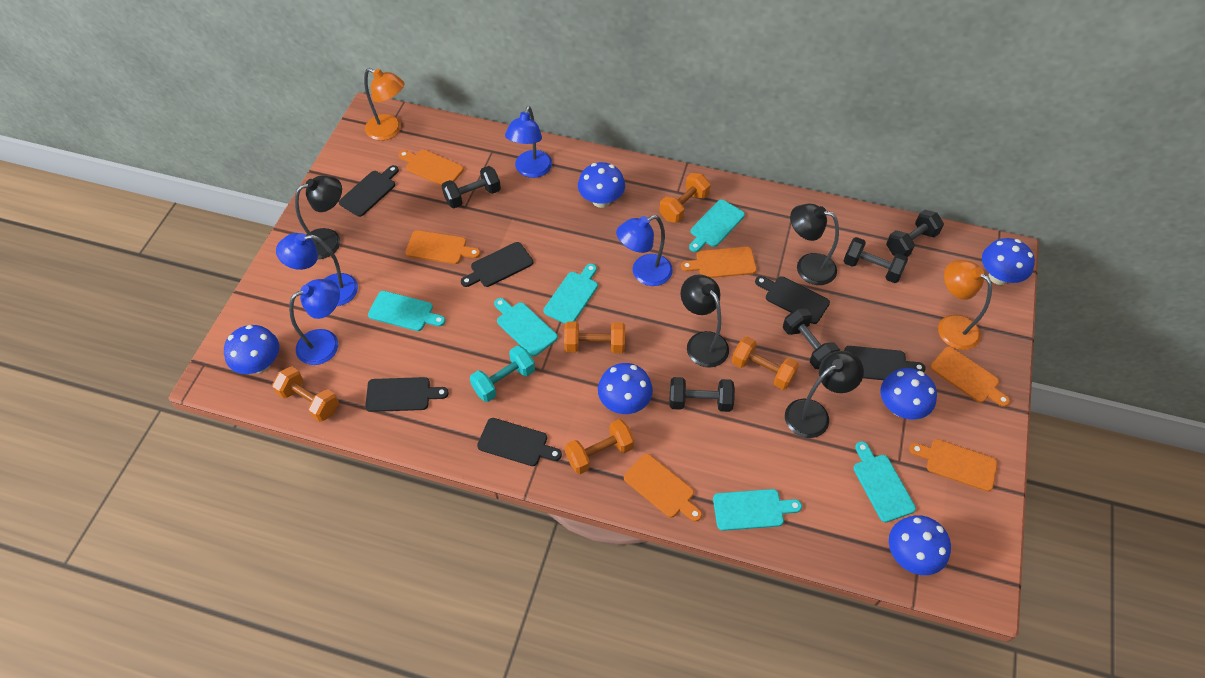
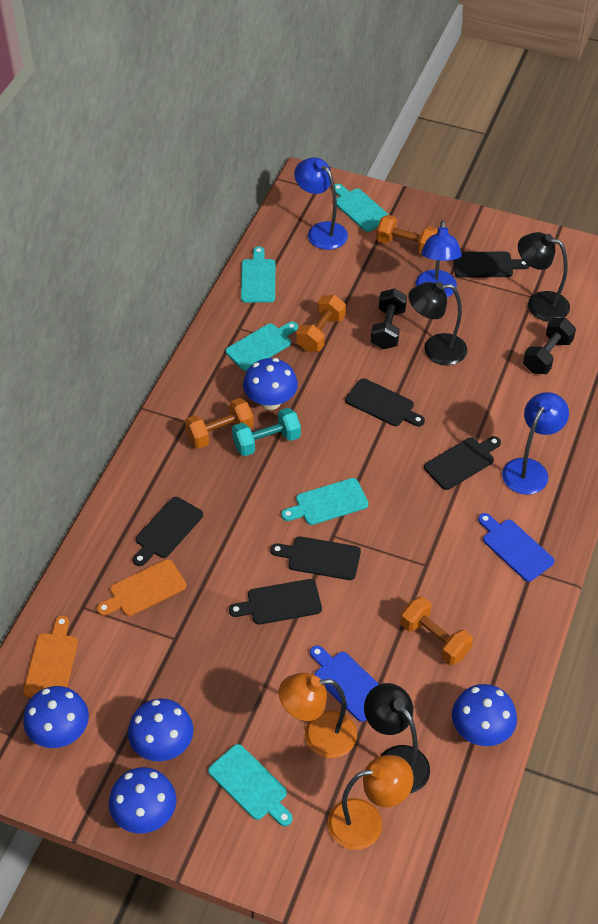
black dumbbell: 5 -> 2
black lamp: 4 -> 3
blue cutting board: 0 -> 2
blue lamp: 4 -> 3
blue mushroom: 6 -> 5
orange cutting board: 6 -> 2
orange dumbbell: 5 -> 4
turquoise cutting board: 6 -> 5

